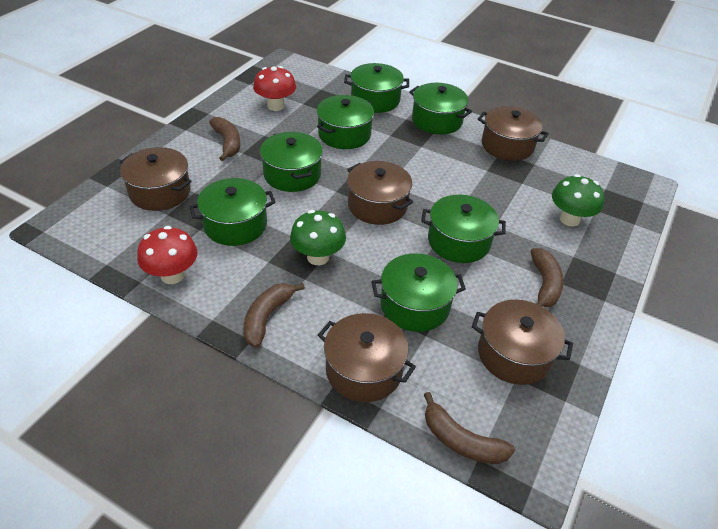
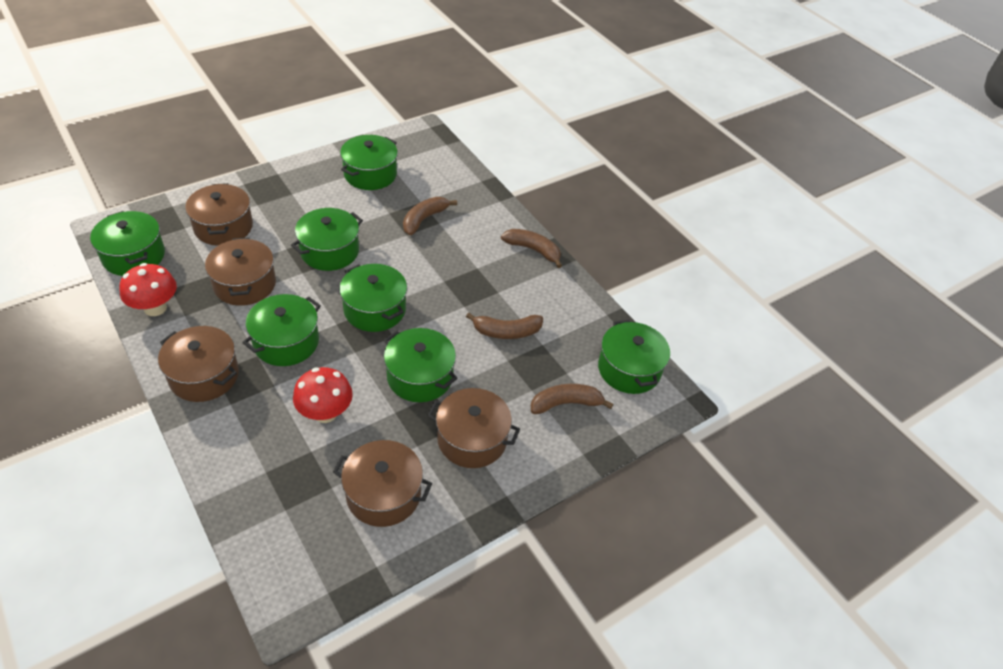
green mushroom: 2 -> 0

